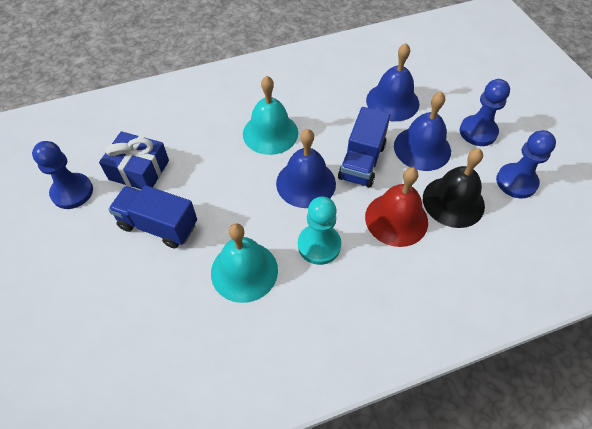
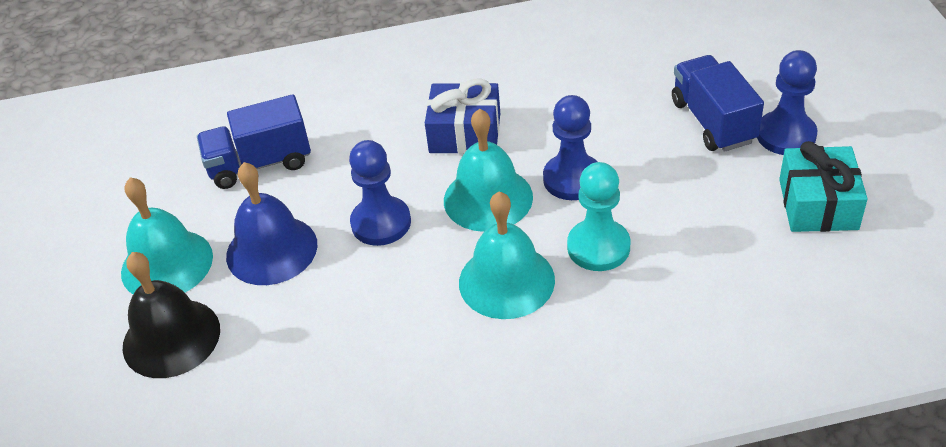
blue bell: 3 -> 1
red bell: 1 -> 0
turquoise bell: 2 -> 3
turquoise gift: 0 -> 1

